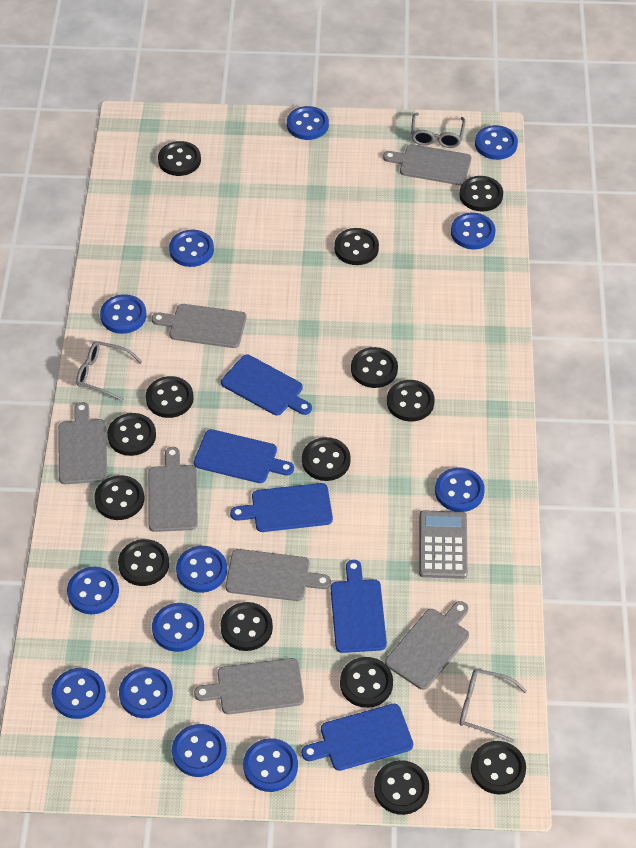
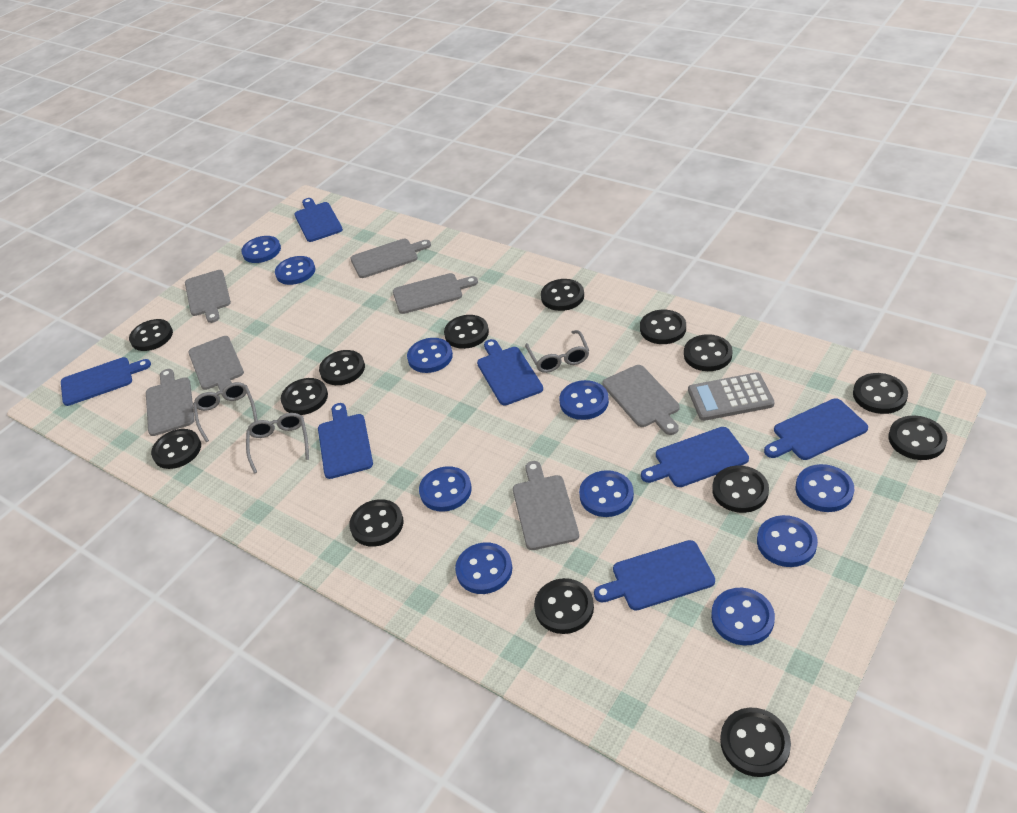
blue button: 13 -> 10
blue cutting board: 5 -> 7

